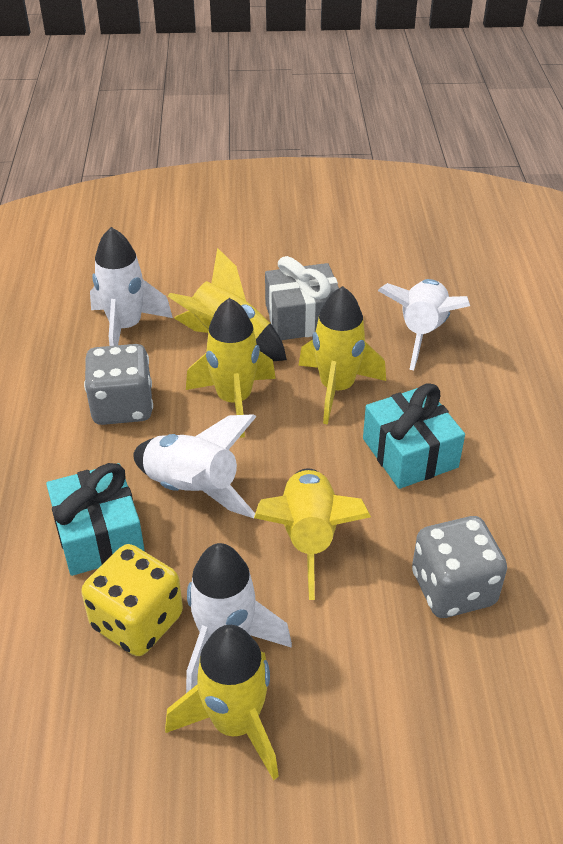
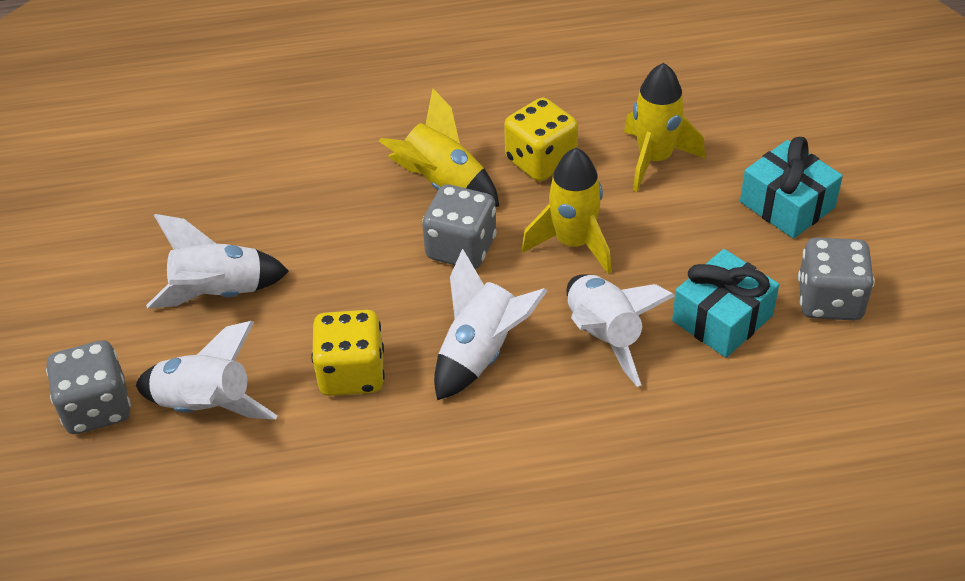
grey dice: 2 -> 3
grey gift: 1 -> 0
yellow dice: 1 -> 2
yellow rocket: 5 -> 3

